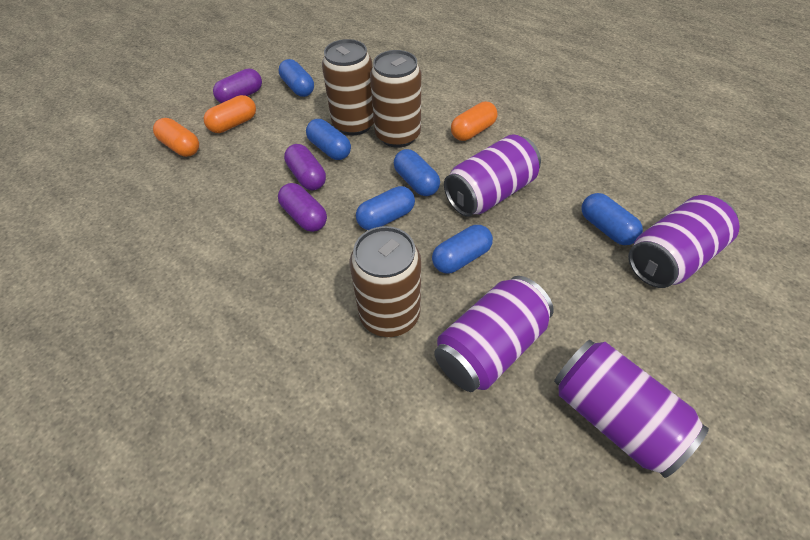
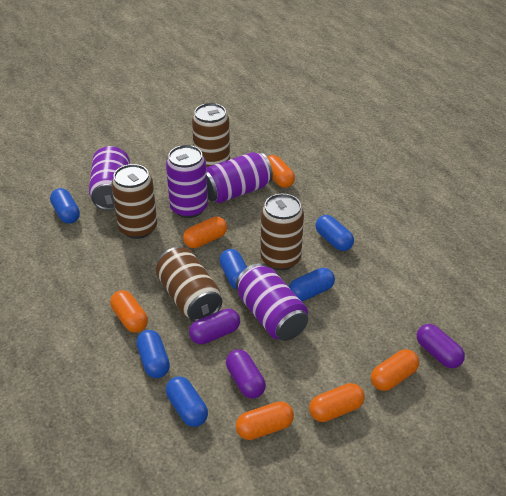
brown can: 3 -> 4
orange capsule: 3 -> 6

